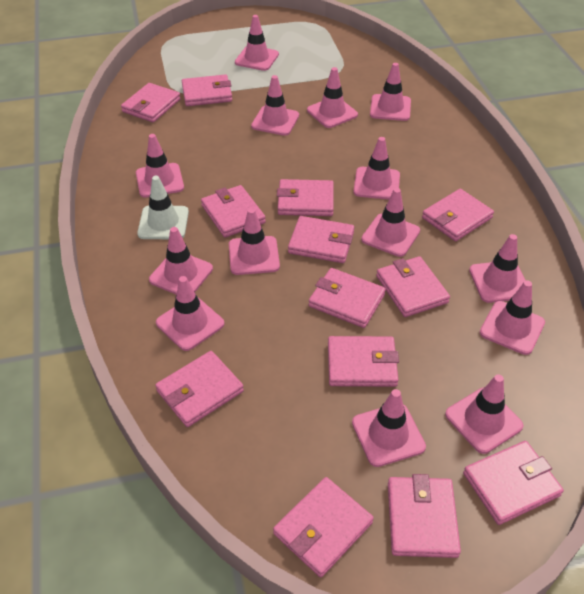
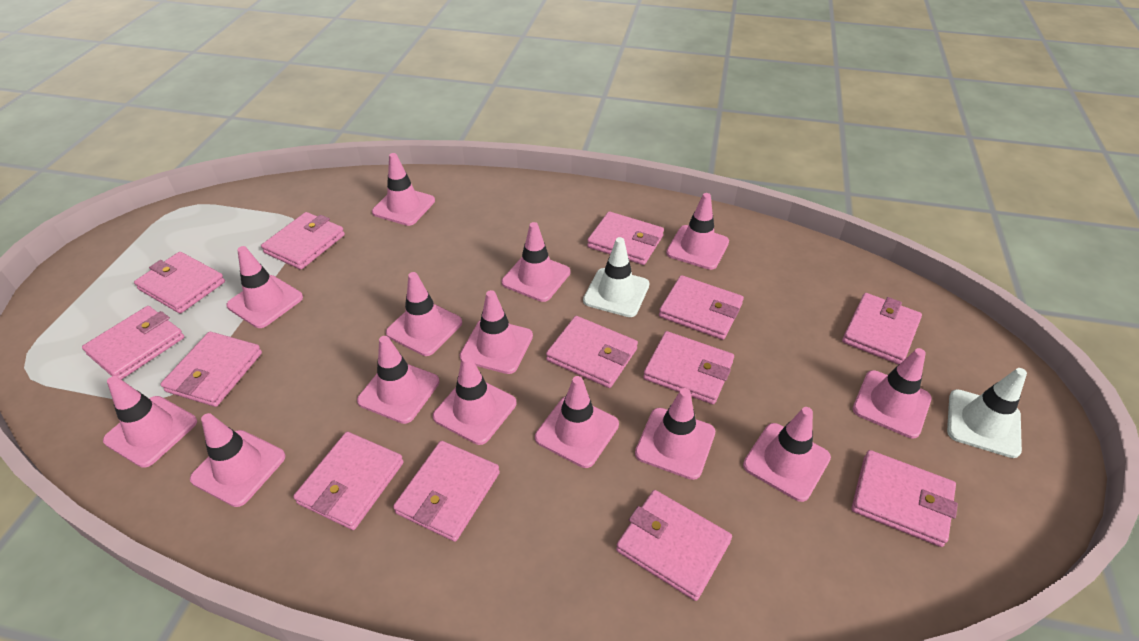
white traffic cone: 1 -> 2

